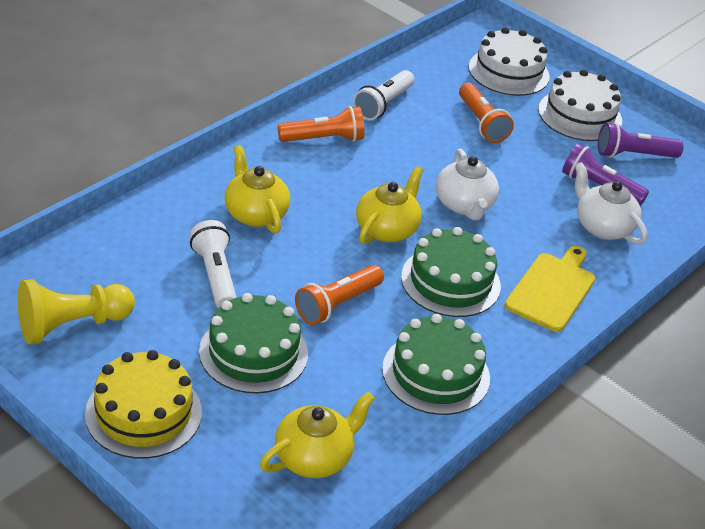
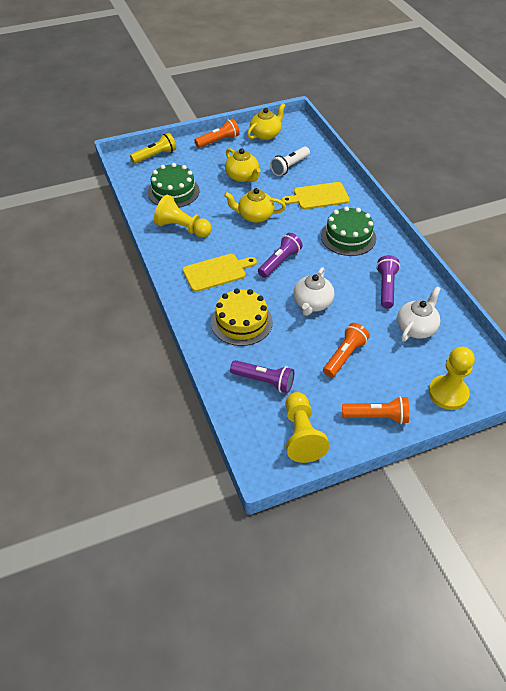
green cake: 3 -> 2
purple flashlight: 2 -> 3
white cake: 2 -> 0
white flashlight: 2 -> 1
yellow cutting board: 1 -> 2
yellow flashlight: 0 -> 1
yellow pawn: 1 -> 3

